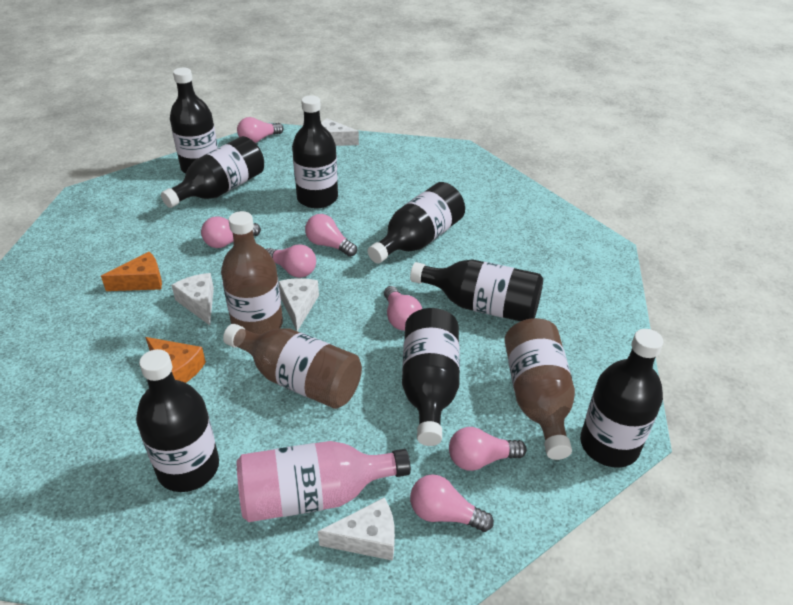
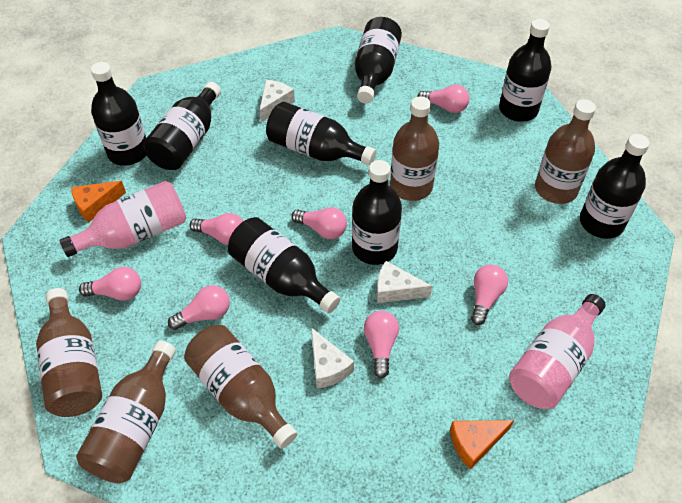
brown bottle: 3 -> 5
pink bottle: 1 -> 2
white cheese: 4 -> 3

